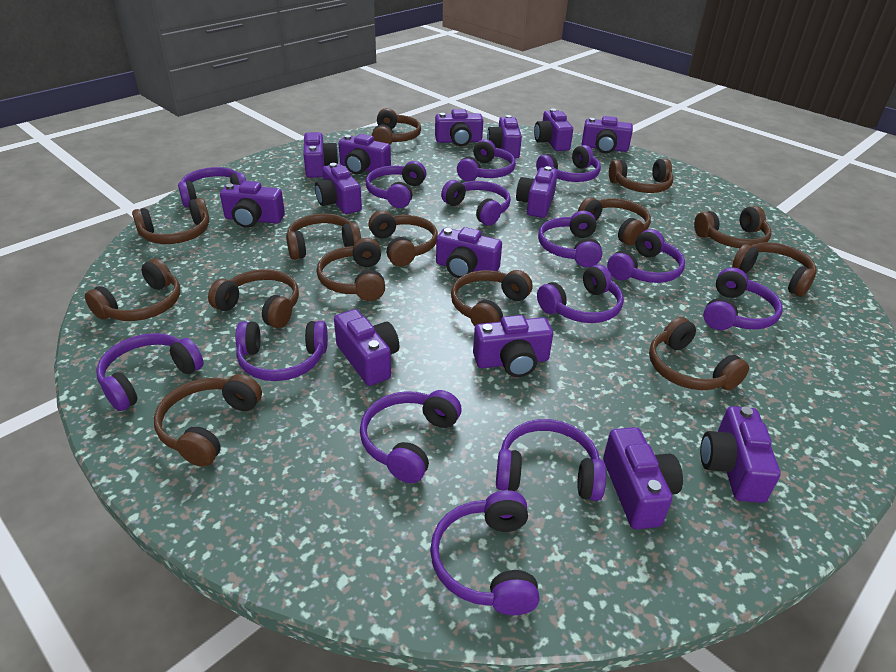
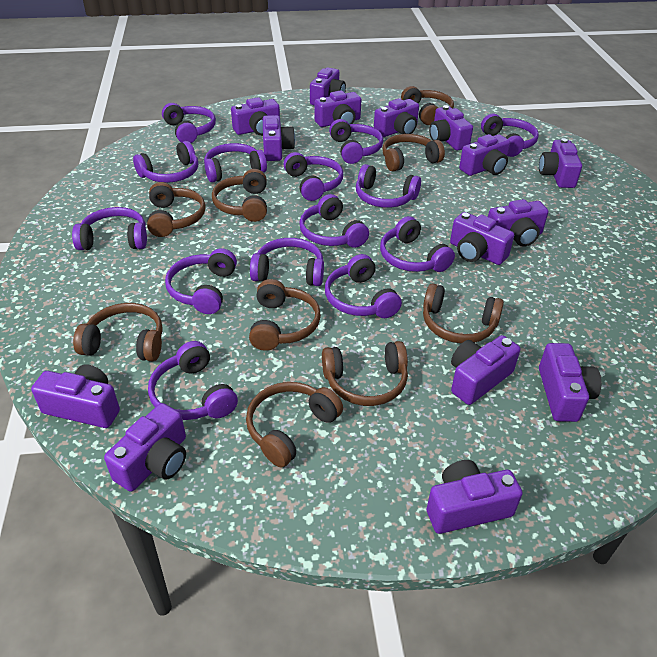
brown headphones: 14 -> 9
purple camera: 14 -> 15

